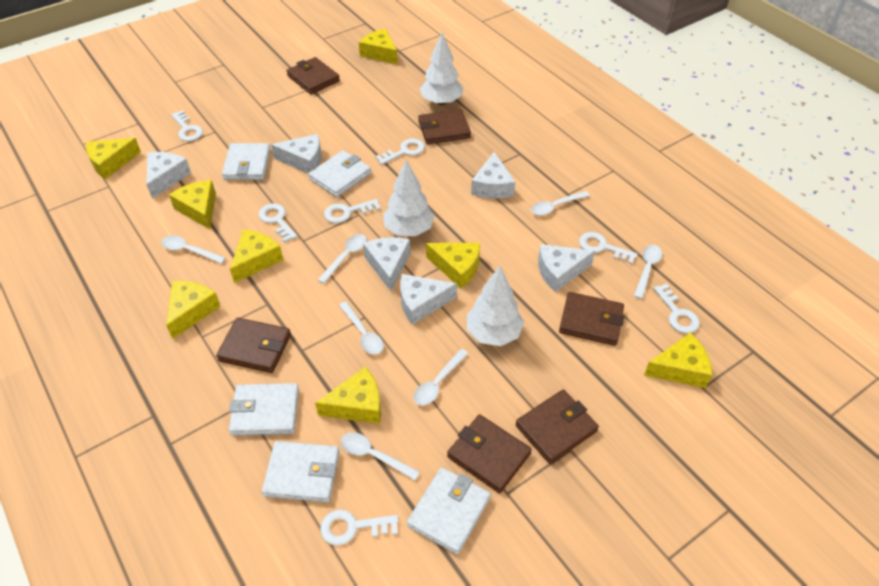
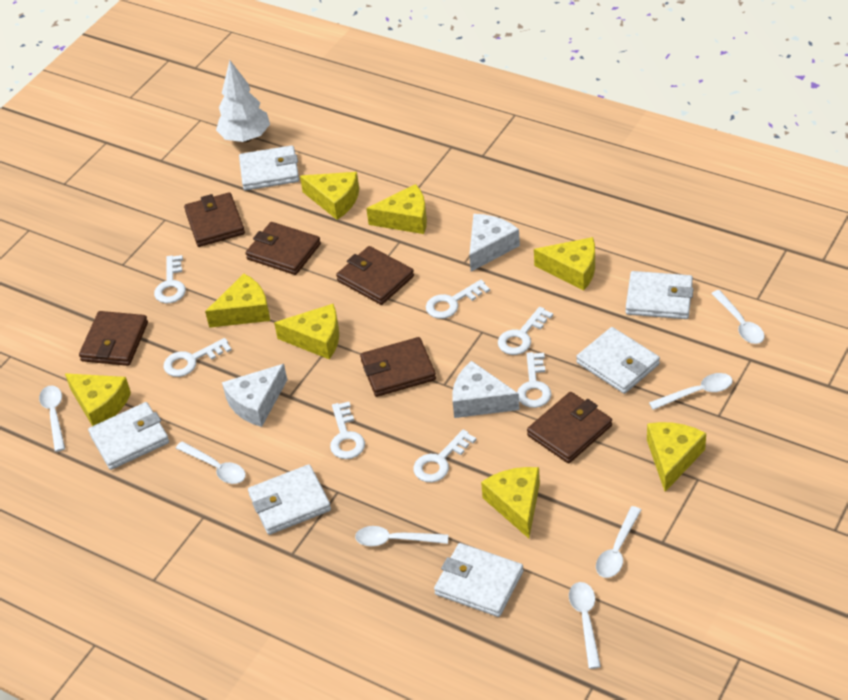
white cheese: 6 -> 3
white tree: 3 -> 1
white wallet: 5 -> 6

